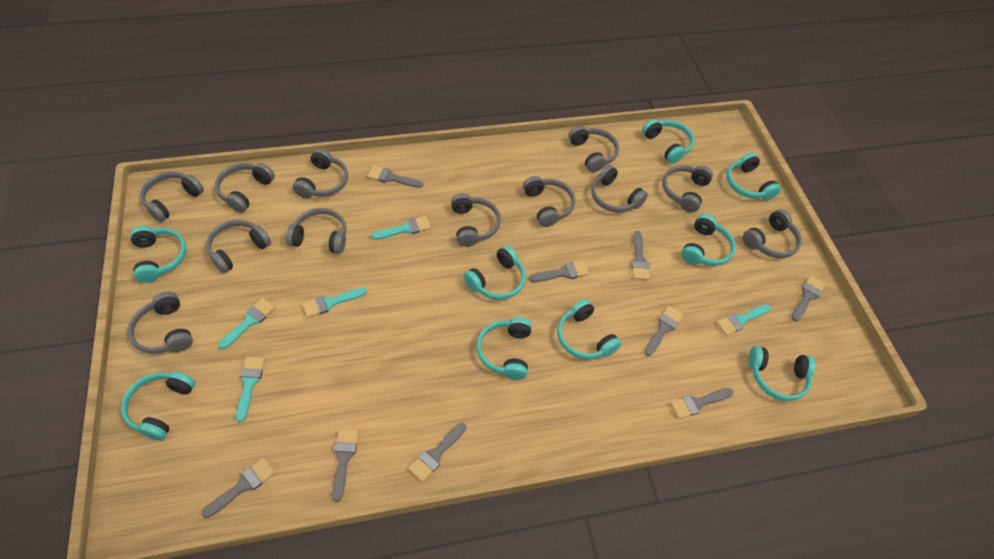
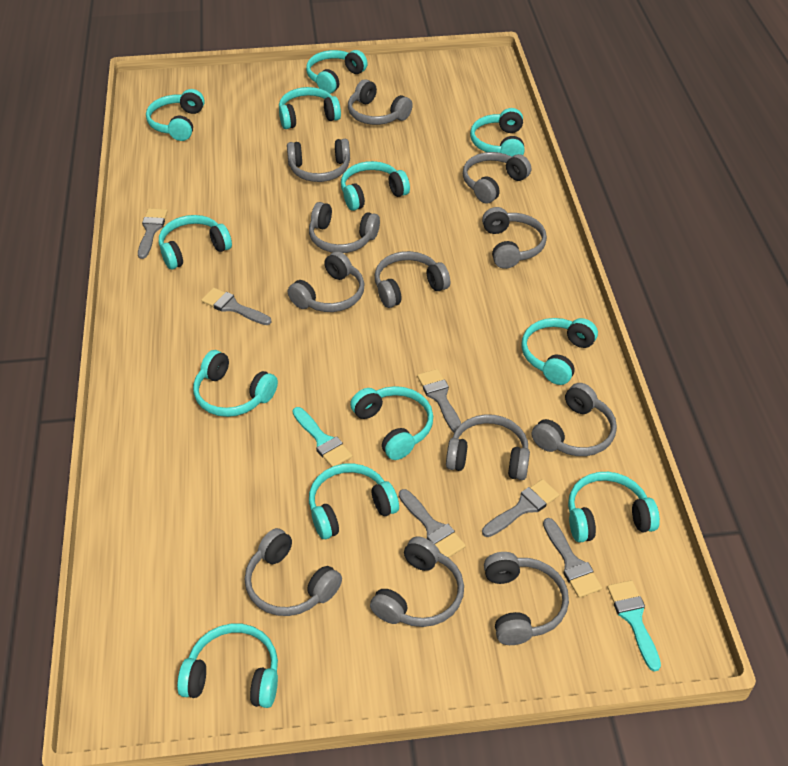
grey brush: 9 -> 6
turquoise brush: 5 -> 2
turquoise headphones: 9 -> 12

